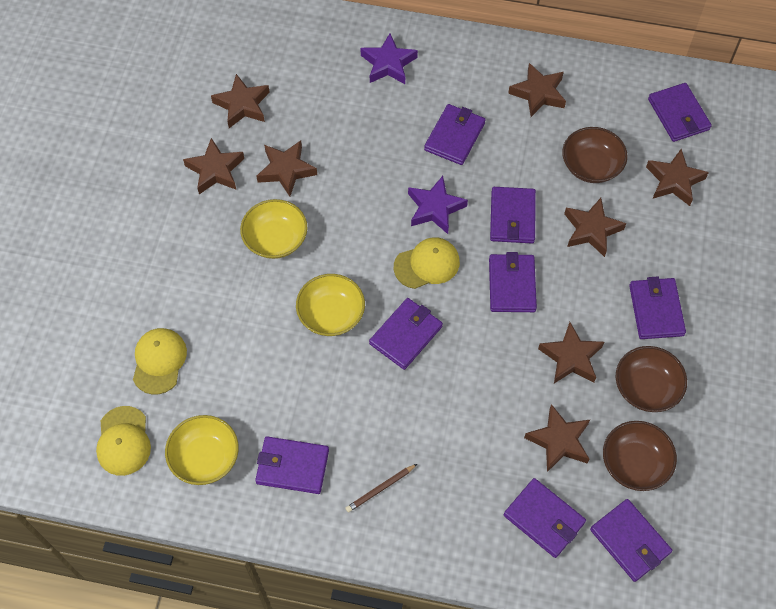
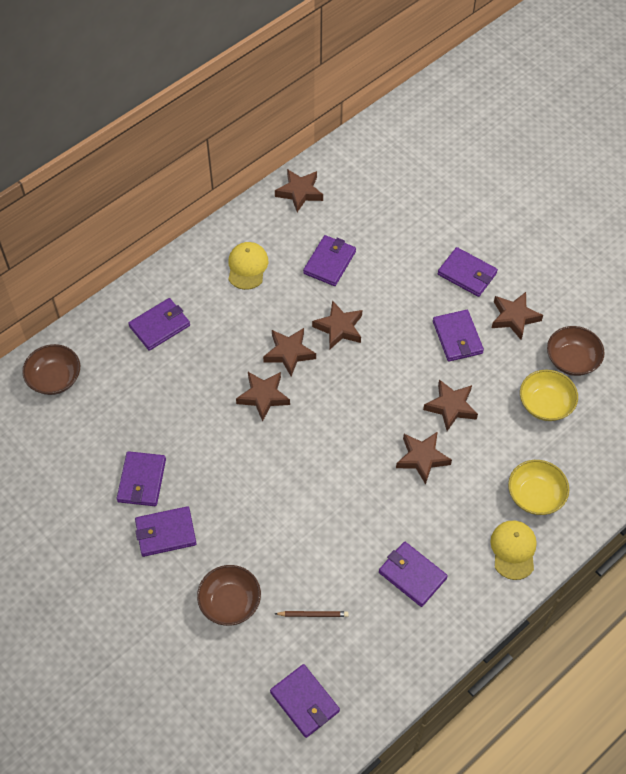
brown star: 8 -> 7
purple star: 2 -> 0
purple wallet: 9 -> 8
yellow bowl: 3 -> 2
yellow cap: 3 -> 2

